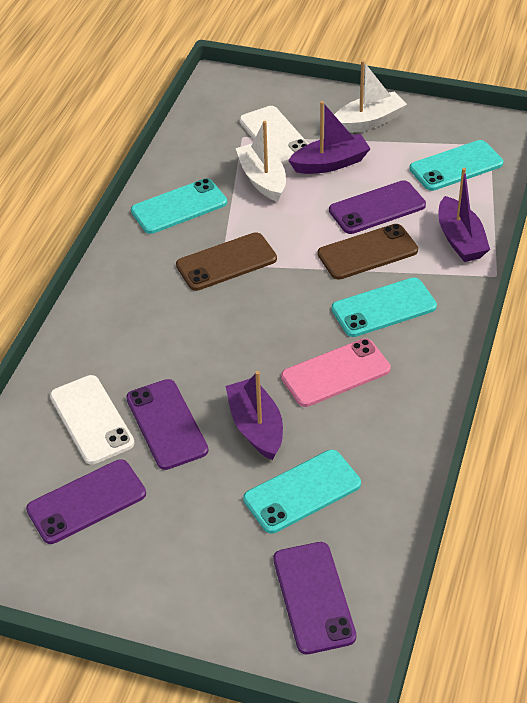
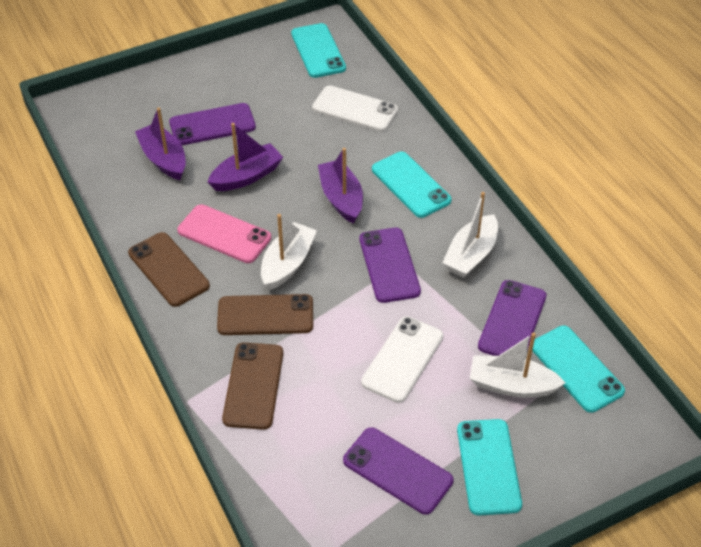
brown phone: 2 -> 3
white boat: 2 -> 3

